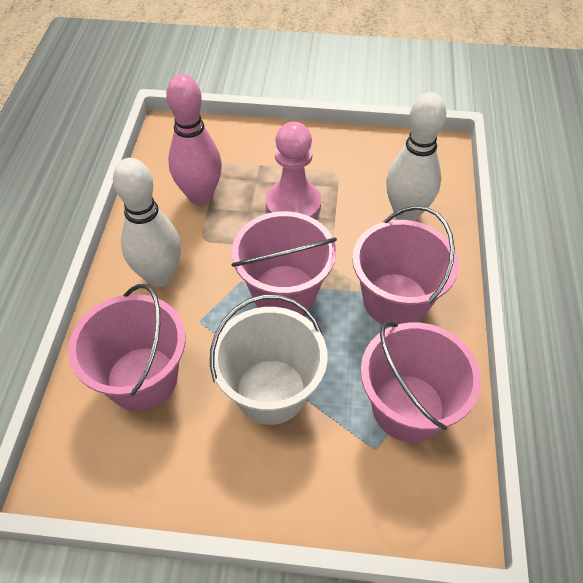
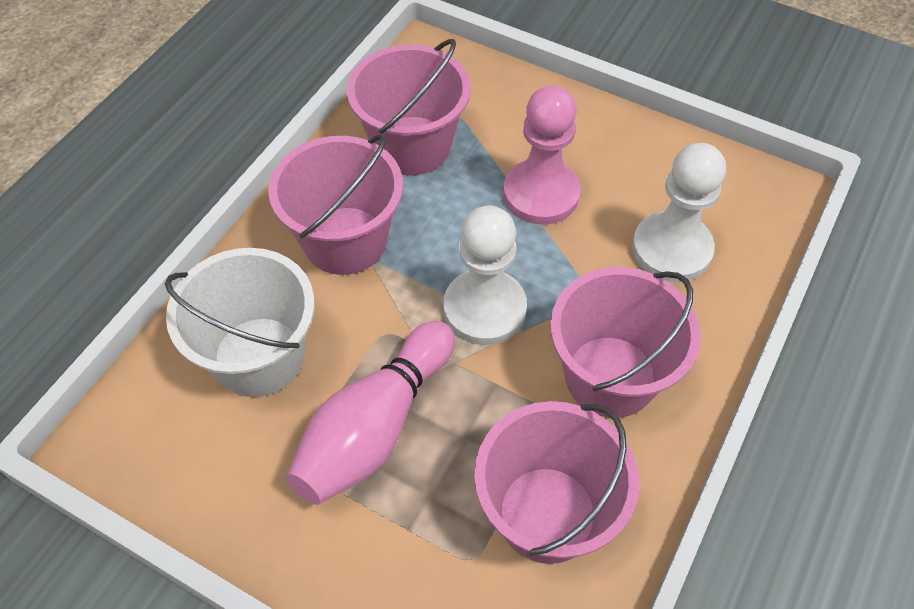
white bowling pin: 2 -> 0
white pawn: 0 -> 2

